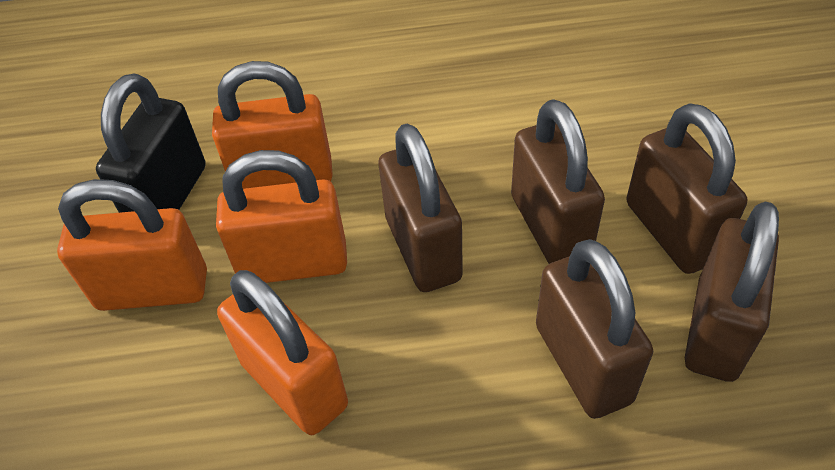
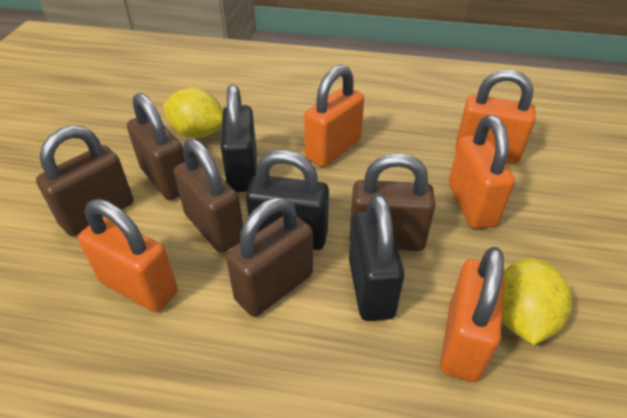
black padlock: 1 -> 3
orange padlock: 4 -> 5
yellow lemon: 0 -> 2

